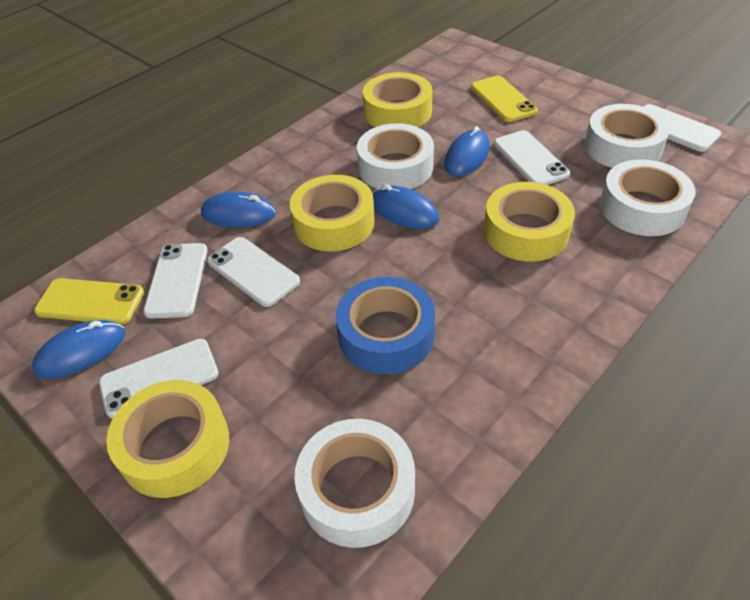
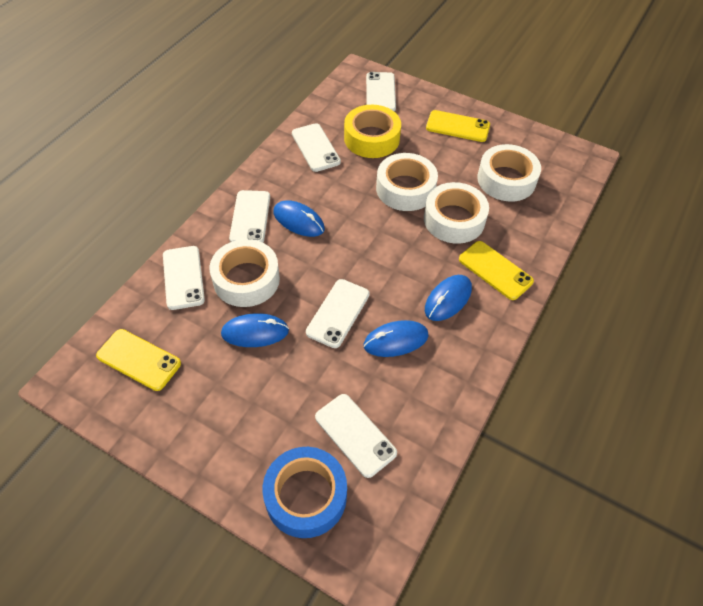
white phone: 5 -> 6
yellow phone: 2 -> 3
yellow tape: 4 -> 1

